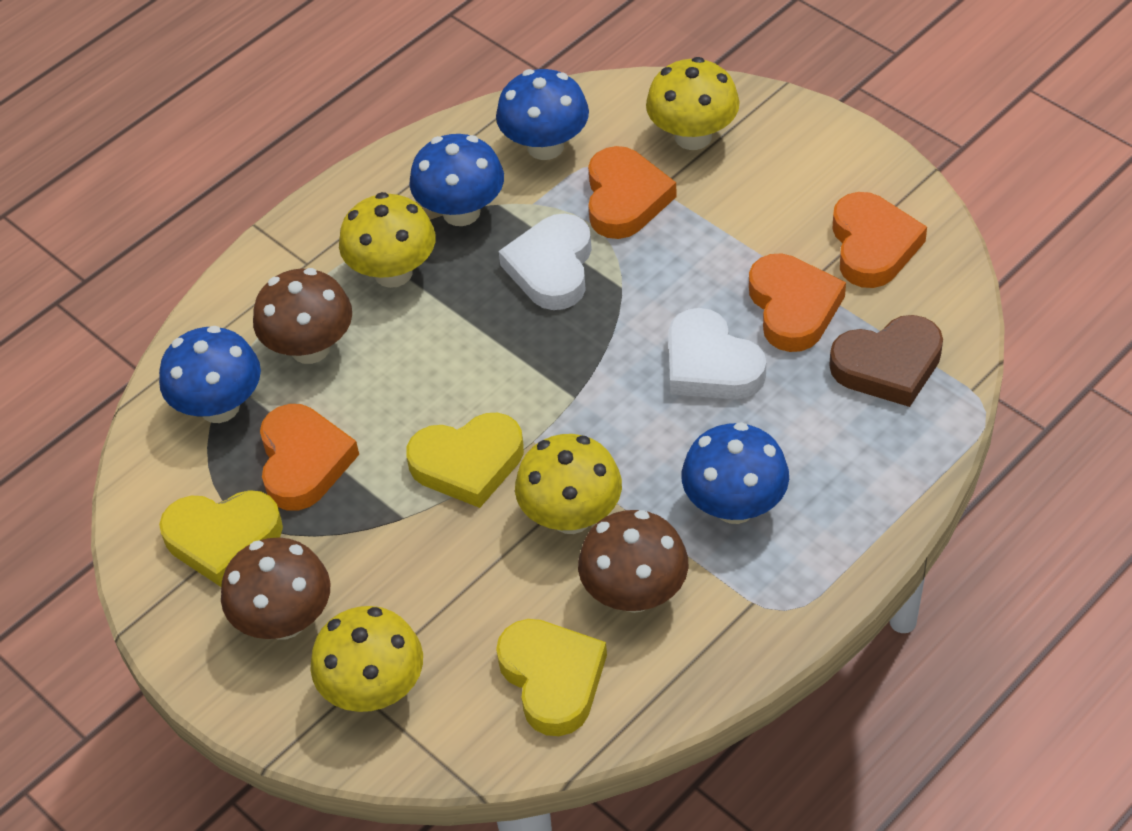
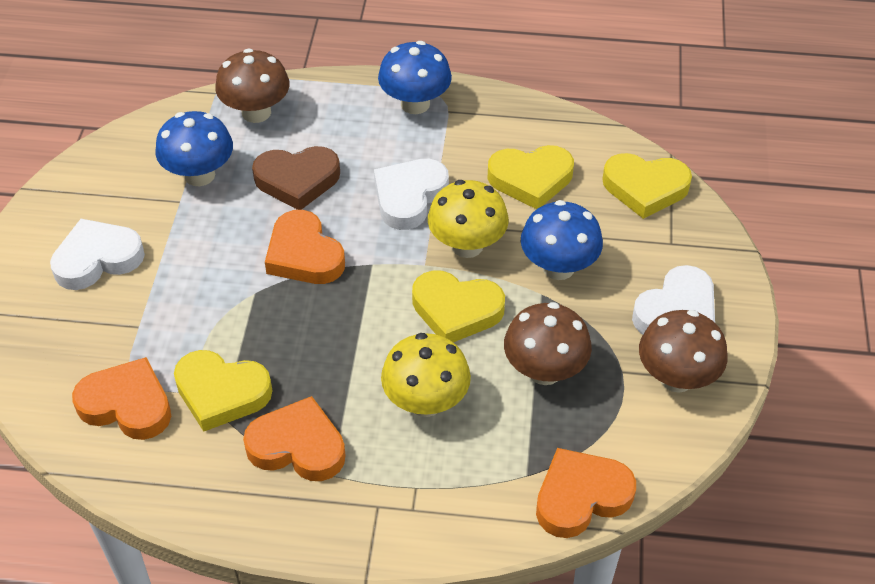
blue mushroom: 4 -> 3
white heart: 2 -> 3
yellow heart: 3 -> 4
yellow mushroom: 4 -> 2

